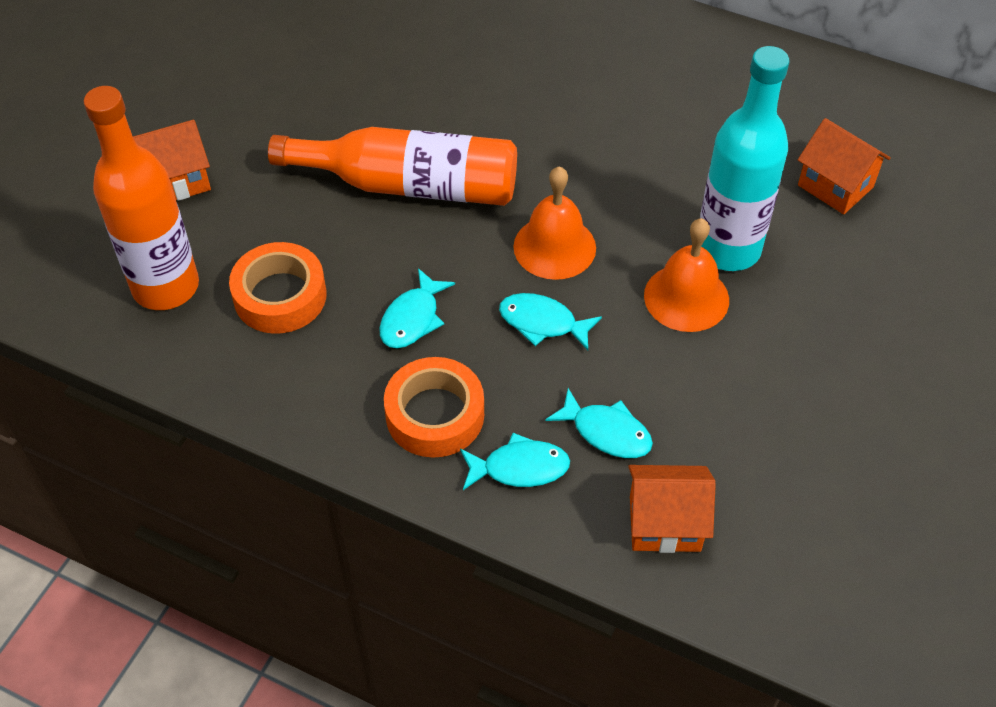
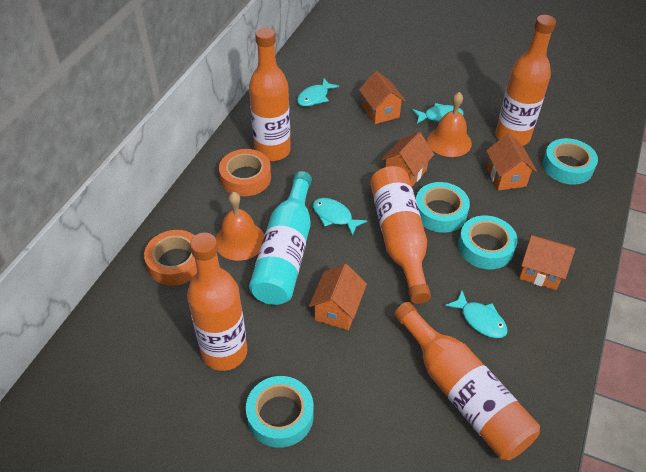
orange bottle: 2 -> 5
orange house: 3 -> 5
turquoise tape: 0 -> 4

